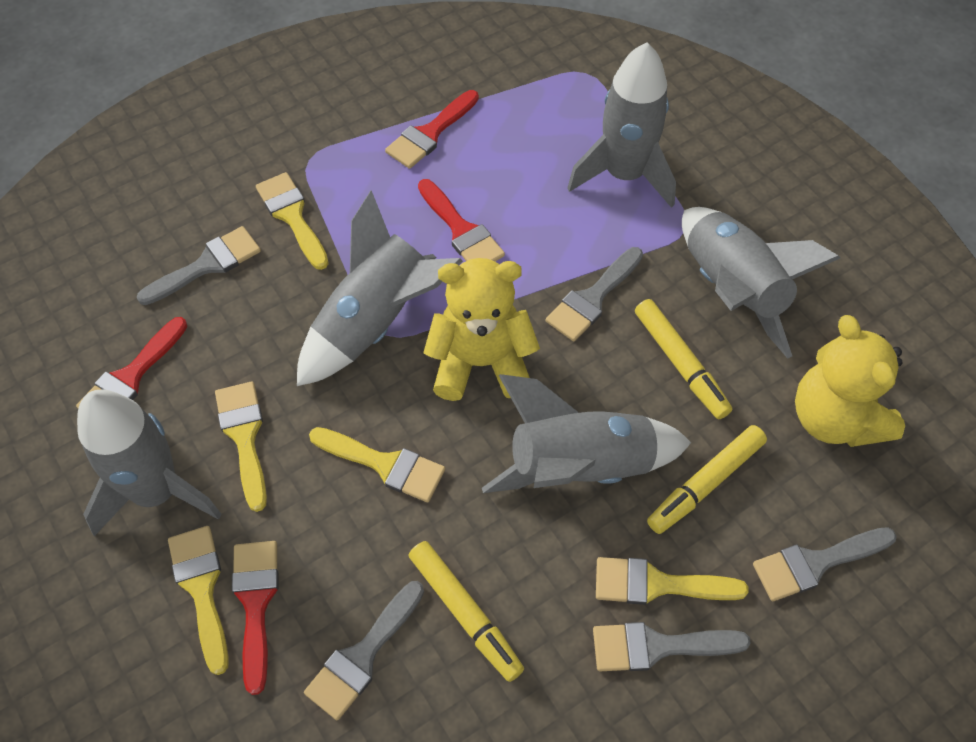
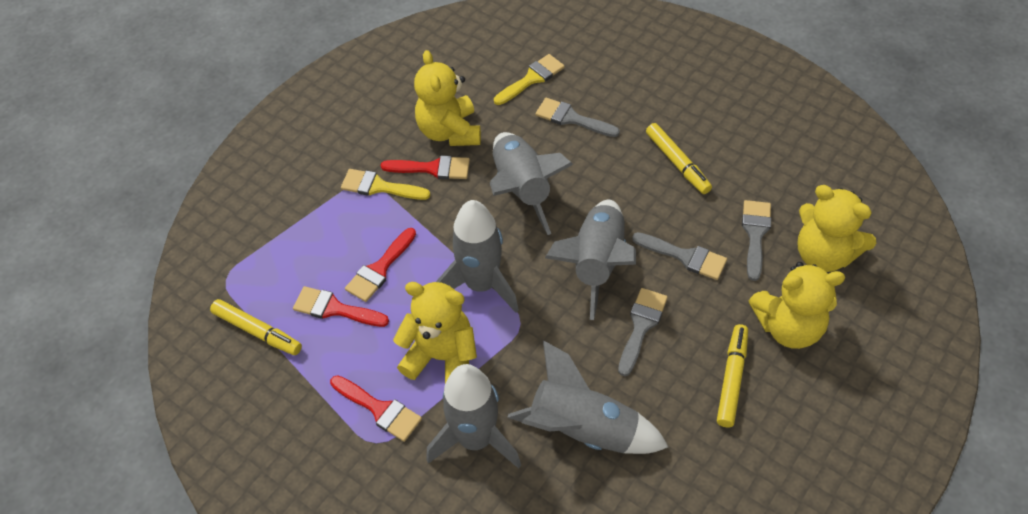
grey brush: 5 -> 4
yellow brush: 5 -> 2
yellow teddy bear: 2 -> 4

